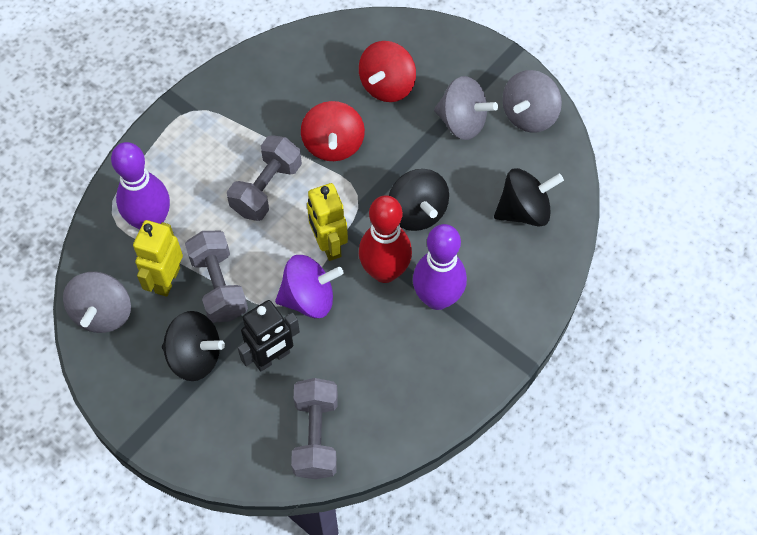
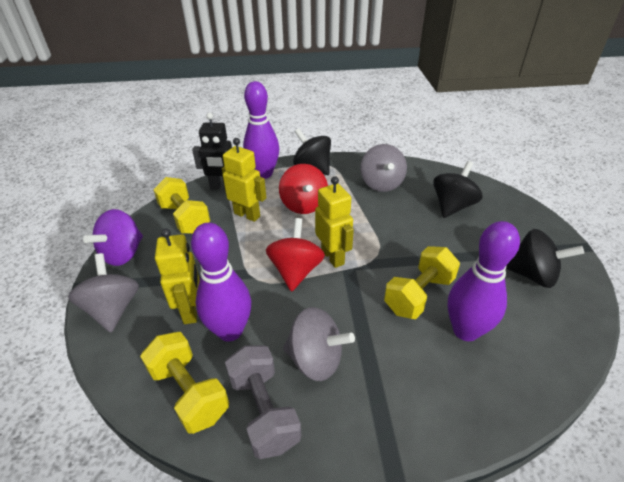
grey dumbbell: 3 -> 1
purple bowling pin: 2 -> 3
red bowling pin: 1 -> 0
yellow dumbbell: 0 -> 3
yellow robot: 2 -> 3

